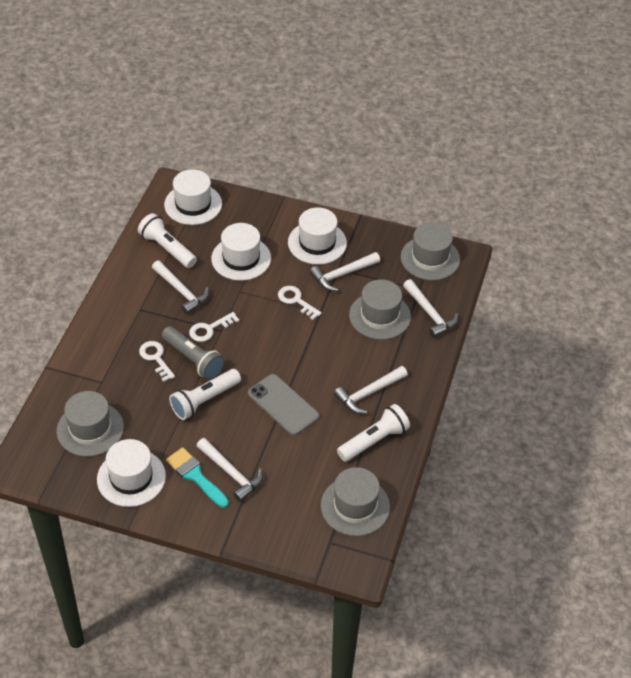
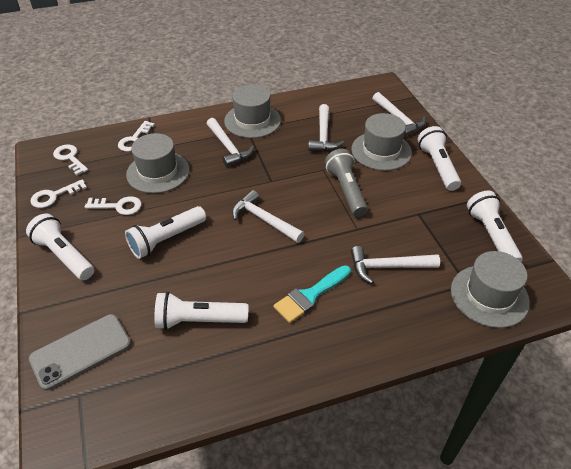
white flashlight: 3 -> 5
white hat: 4 -> 0
white key: 3 -> 4

